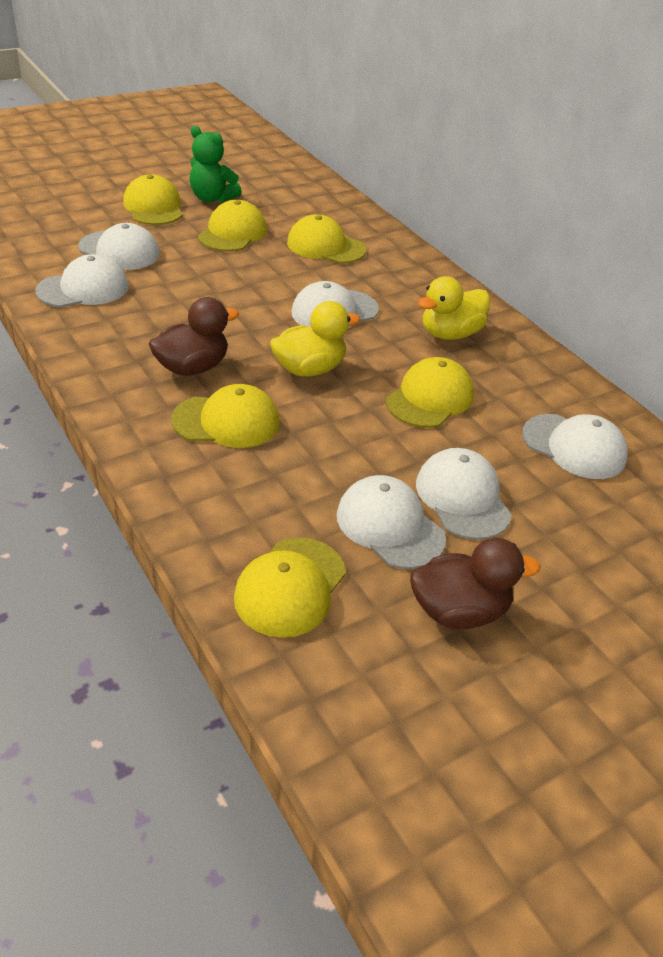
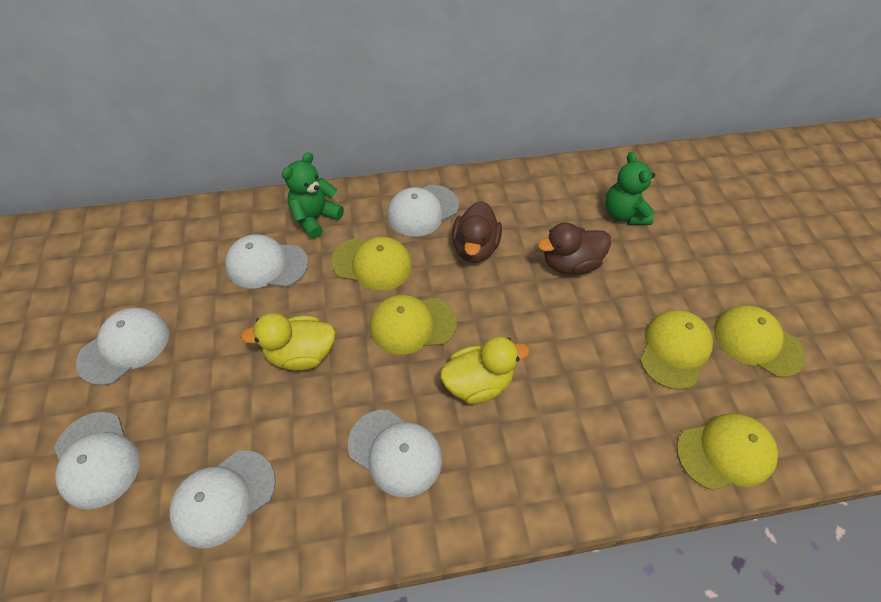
green teddy bear: 1 -> 2
yellow cap: 6 -> 5

